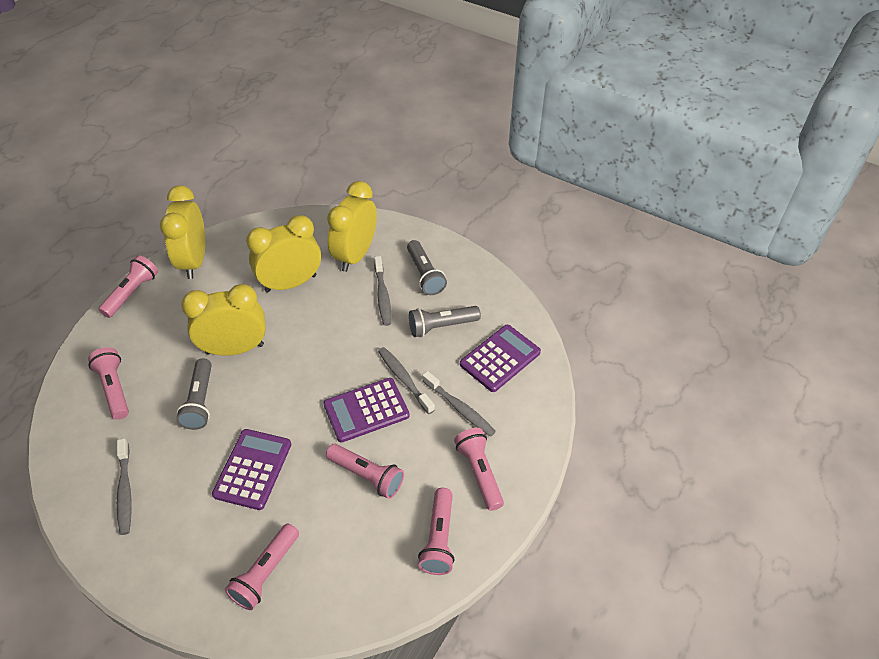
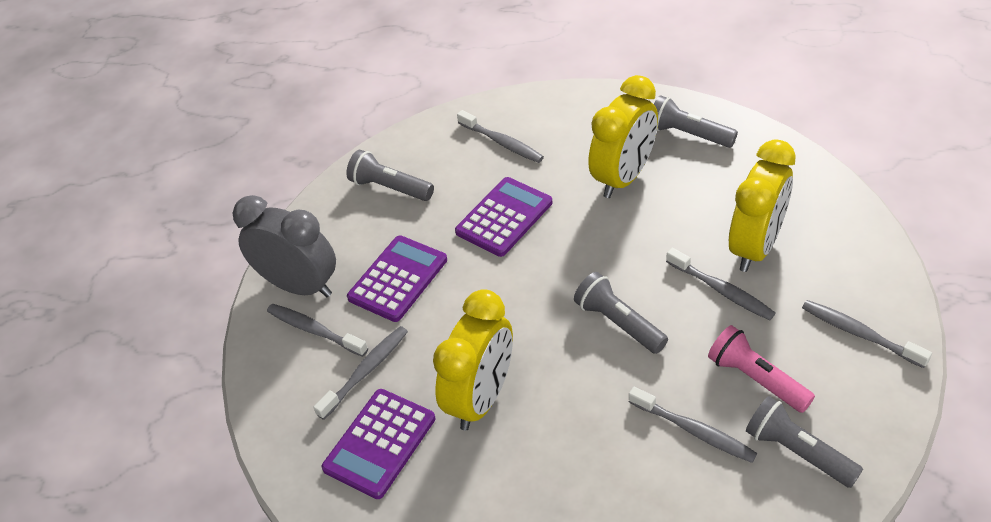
grey clock: 0 -> 1
grey flashlight: 3 -> 4
grey toothbrush: 4 -> 6
pink flashlight: 6 -> 1
yellow clock: 4 -> 3

